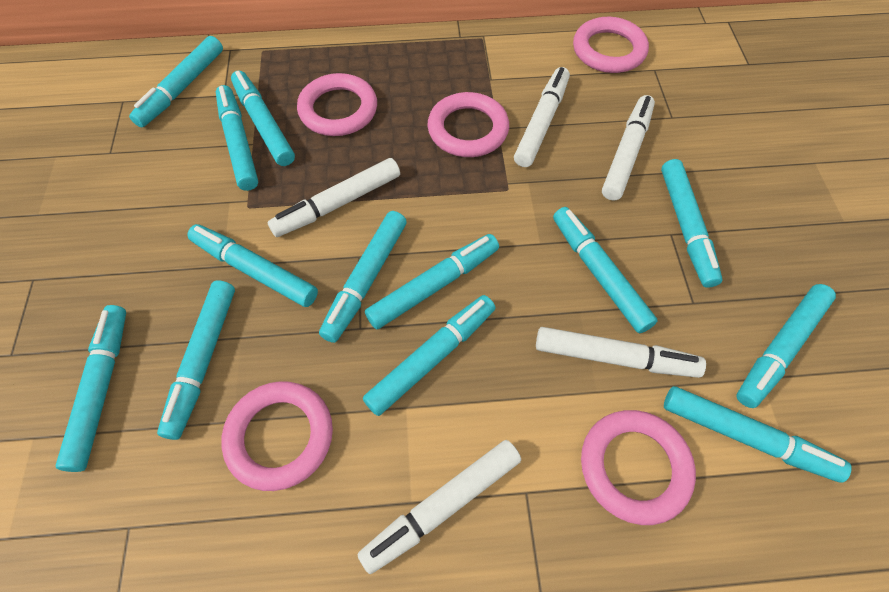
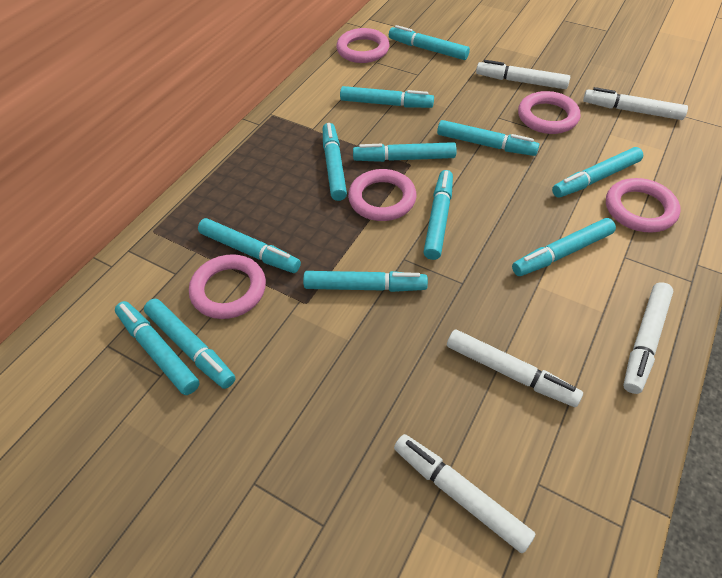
turquoise marker: 13 -> 12

